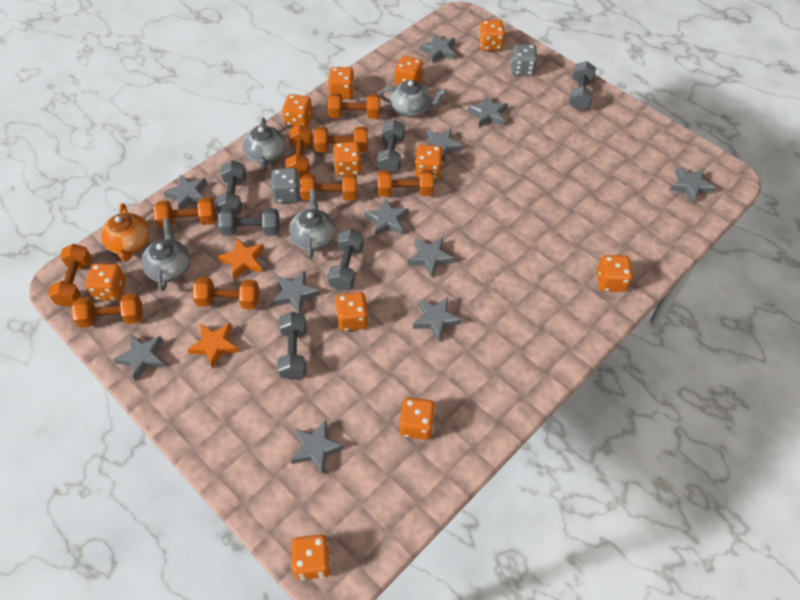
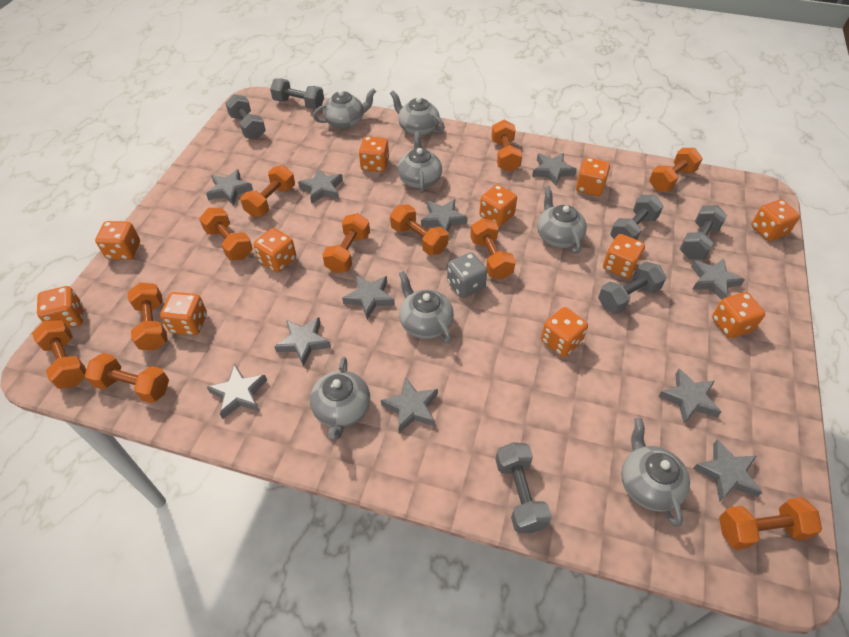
grey dice: 2 -> 1
grey teapot: 4 -> 7
orange dumbbell: 9 -> 11
orange star: 2 -> 0
orange teapot: 1 -> 0

